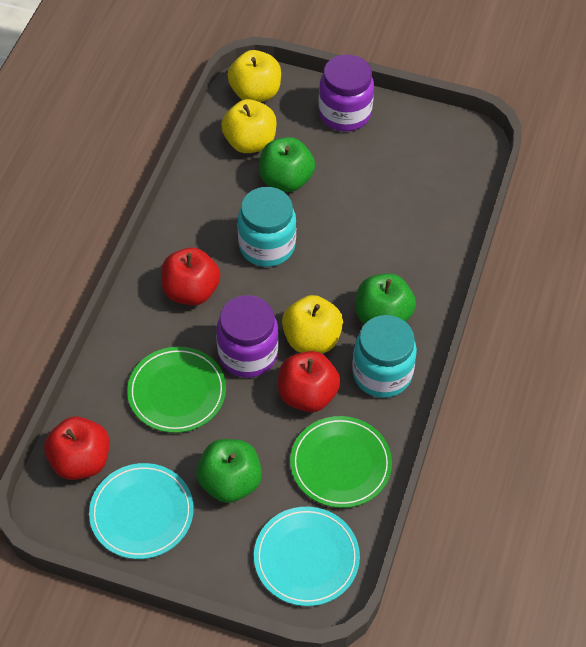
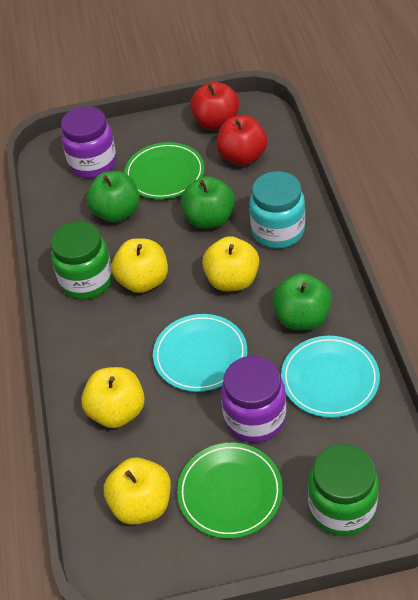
green jar: 0 -> 2
red apple: 3 -> 2
turquoise jar: 2 -> 1
yellow apple: 3 -> 4

